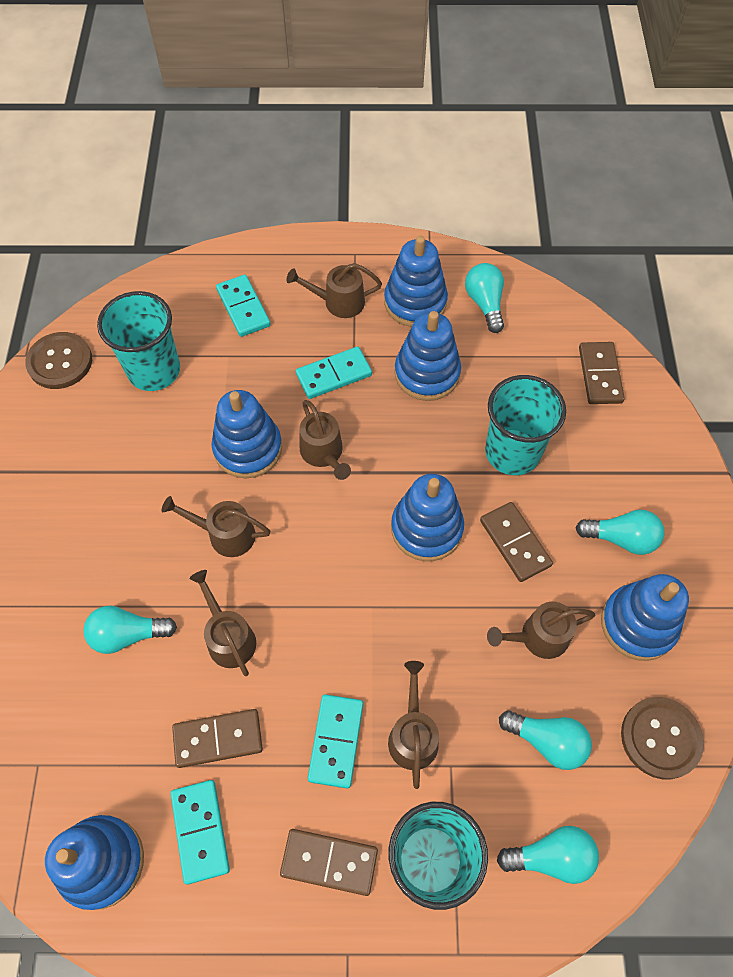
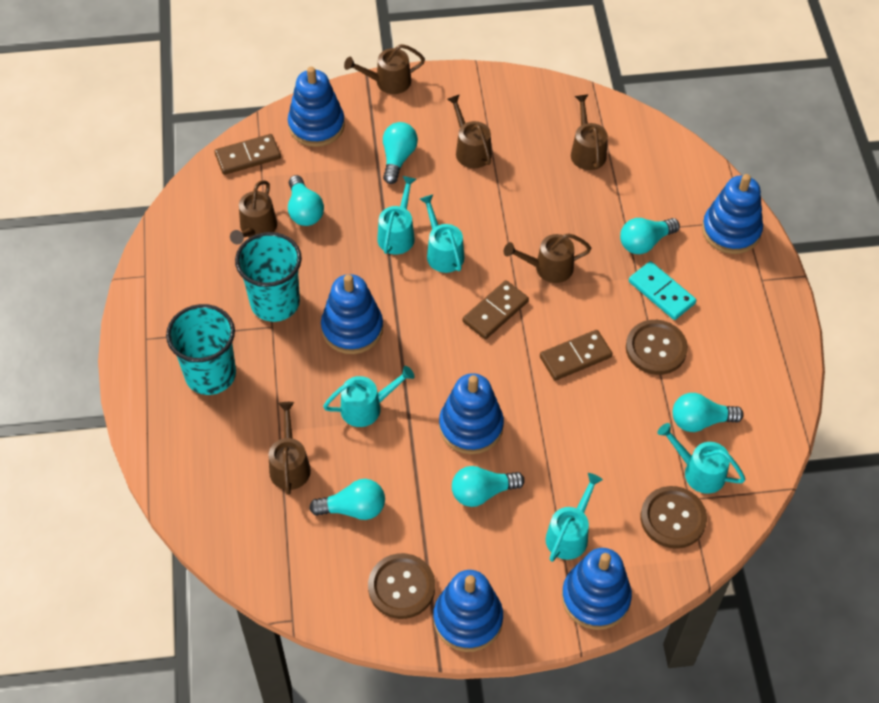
brown button: 2 -> 3
brown domino: 4 -> 3
turquoise cup: 3 -> 2
turquoise domino: 4 -> 1
turquoise light bulb: 5 -> 6
turquoise watering can: 0 -> 5

